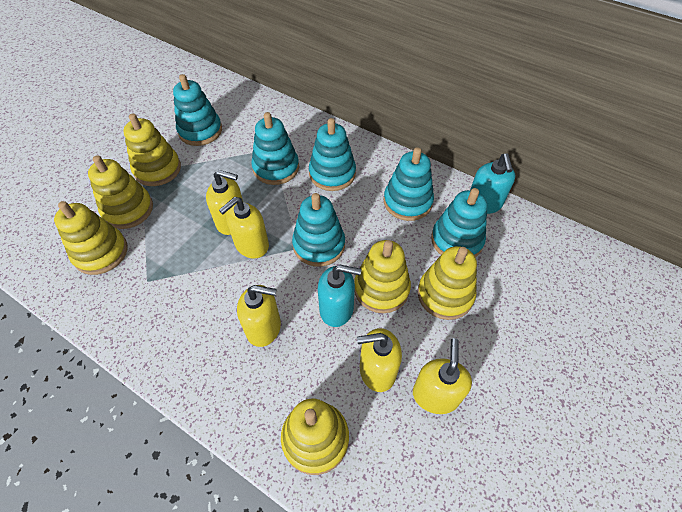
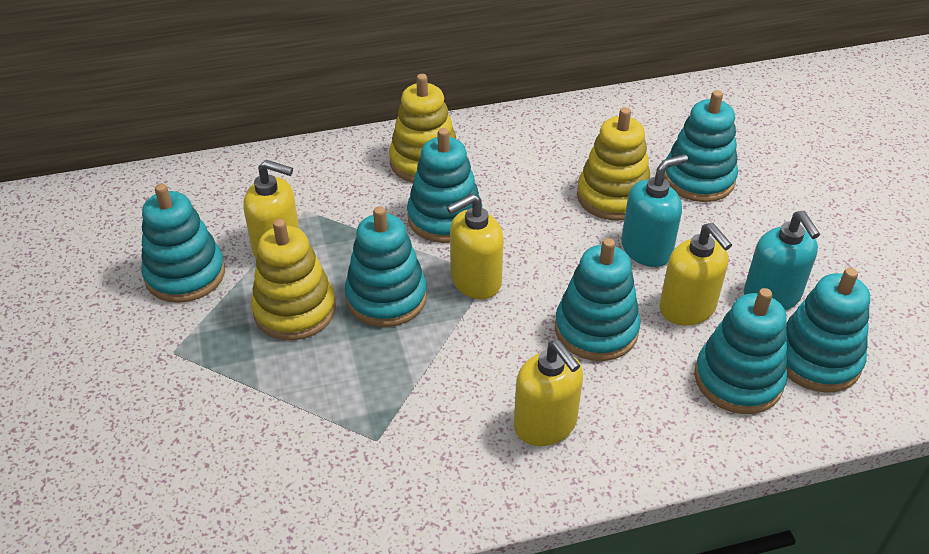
turquoise stacking toy: 6 -> 7
yellow soap dispenser: 5 -> 4
yellow stacking toy: 6 -> 3

